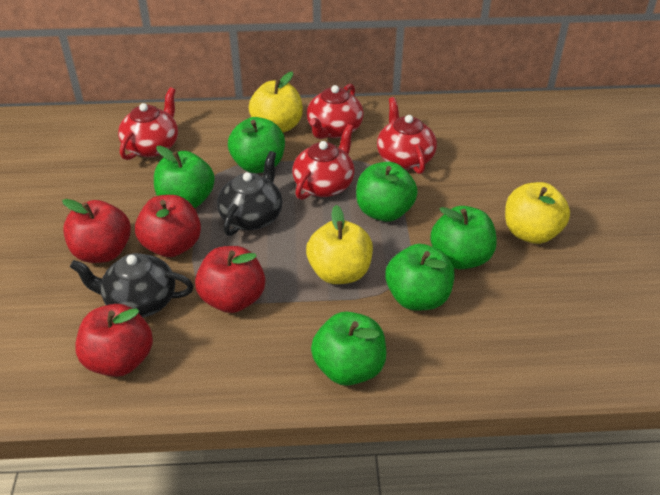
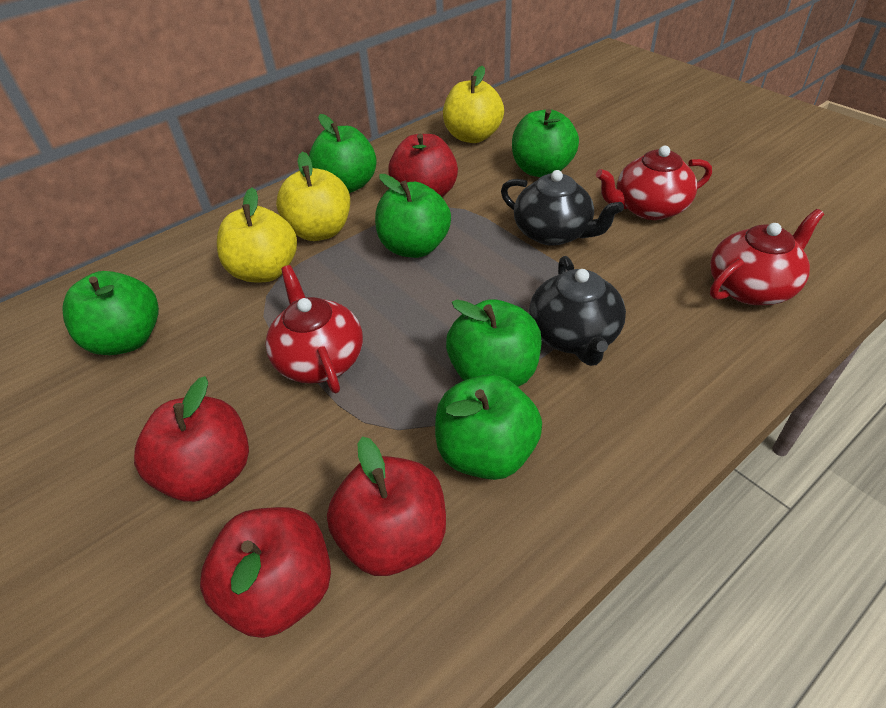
red teapot: 4 -> 3

